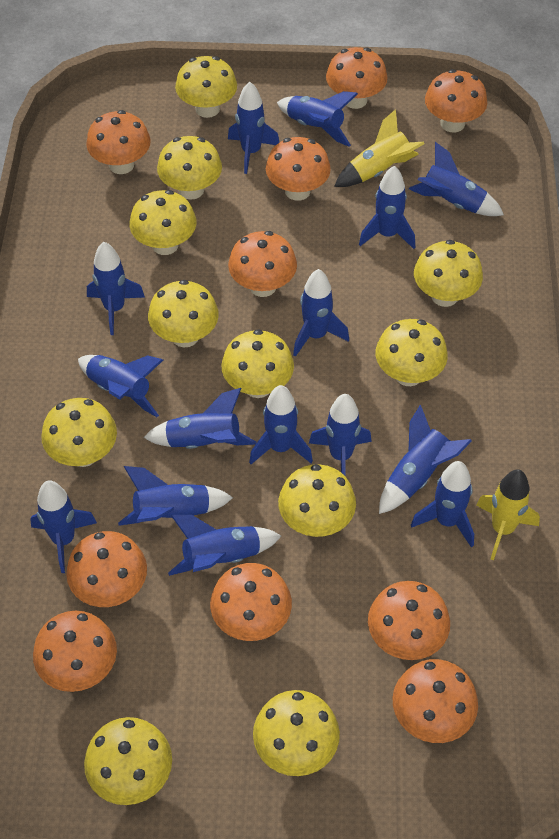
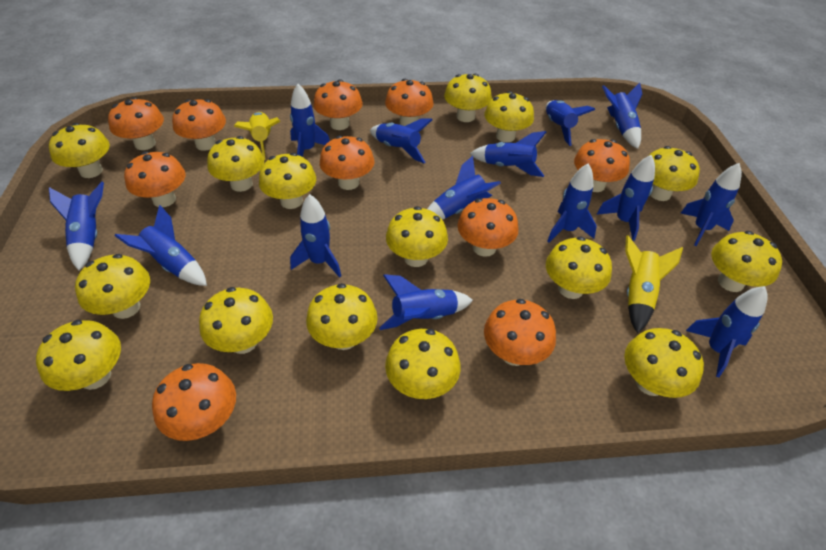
blue rocket: 15 -> 14
yellow mushroom: 11 -> 15

